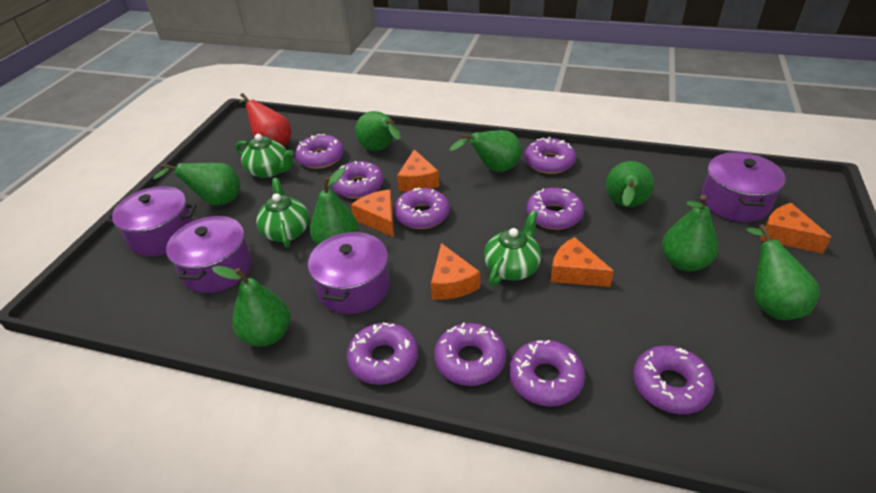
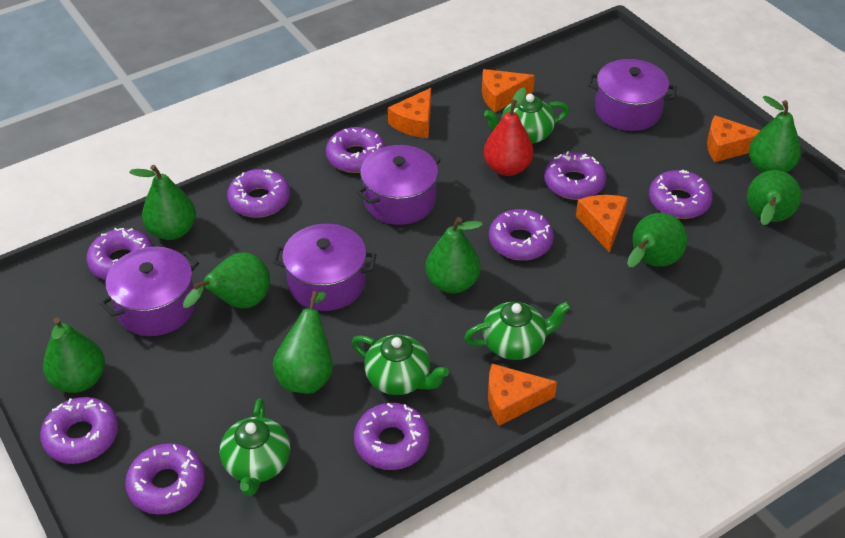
green teapot: 3 -> 4

